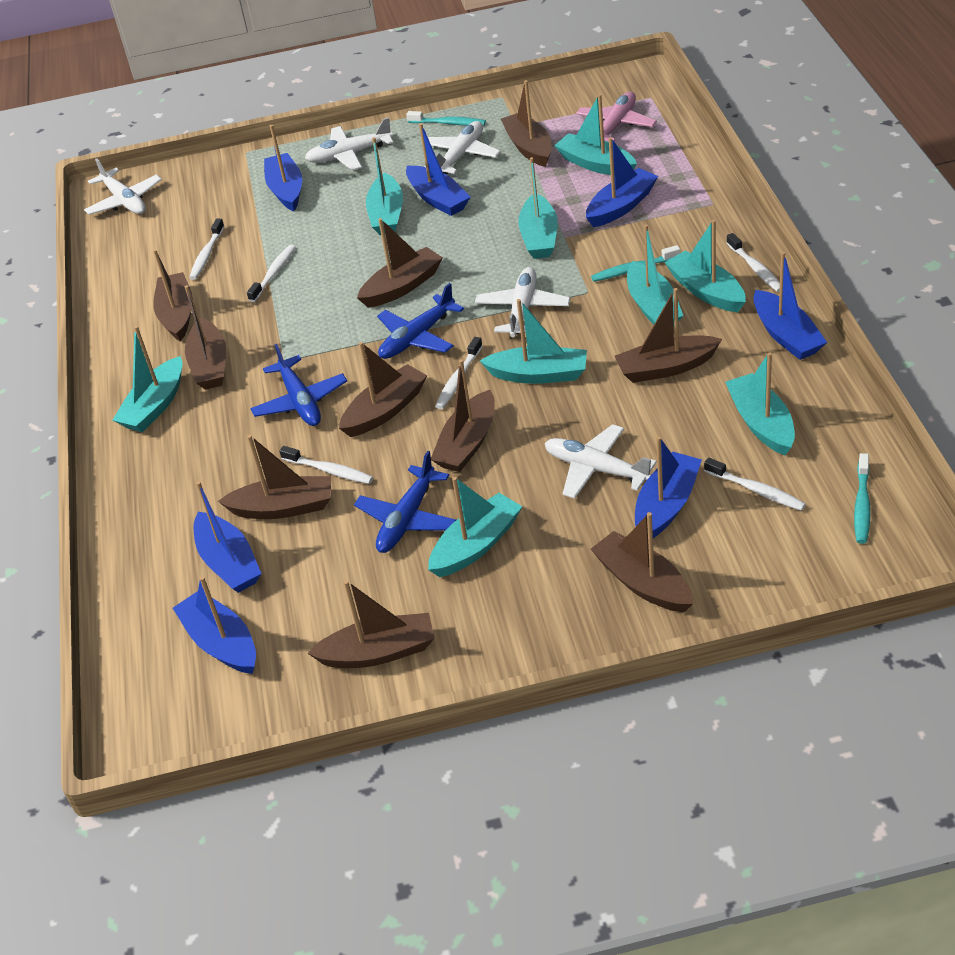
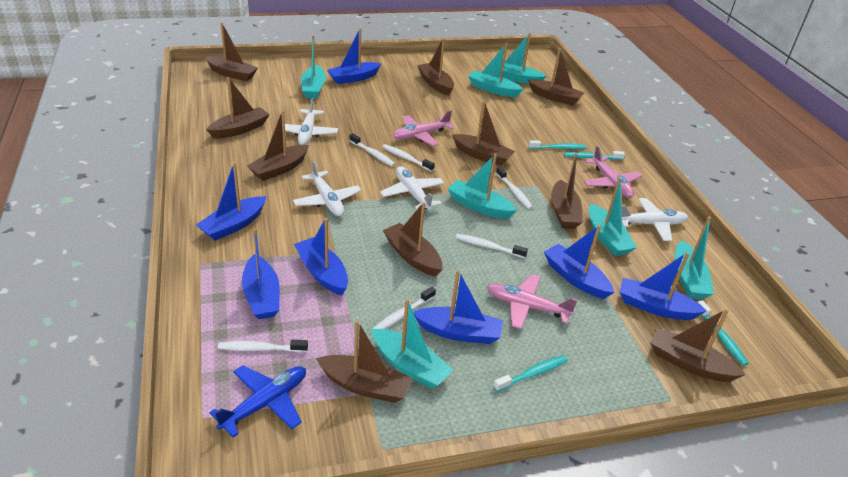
blue plane: 3 -> 1
pink plane: 1 -> 3
turquoise boat: 9 -> 7
turquoise toothbrush: 3 -> 4
white plane: 5 -> 4

